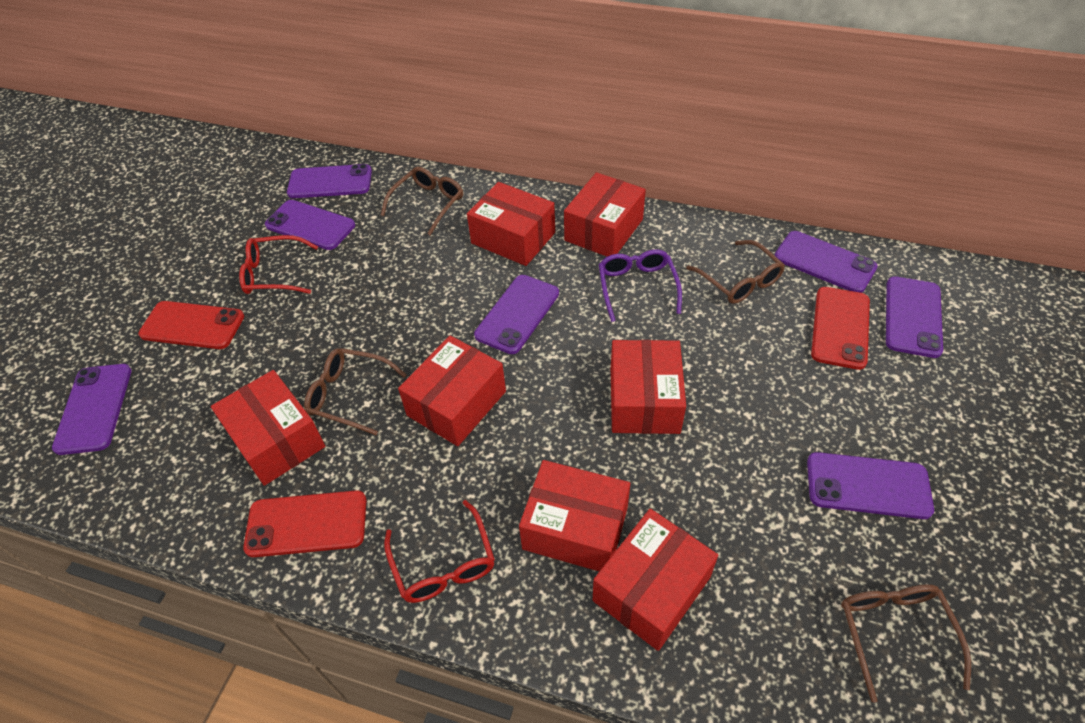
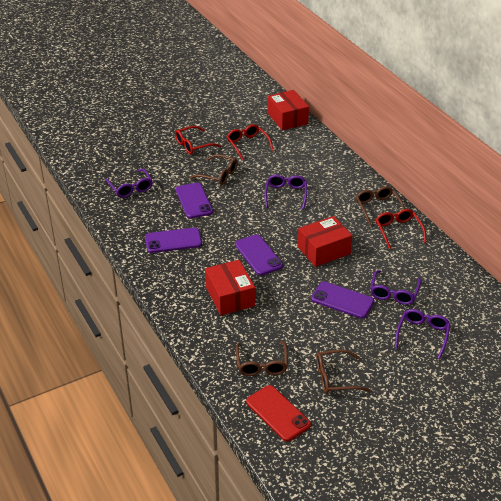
purple glasses: 1 -> 4
purple phone: 7 -> 4
red box: 7 -> 3
red glasses: 2 -> 3
red phone: 3 -> 1

